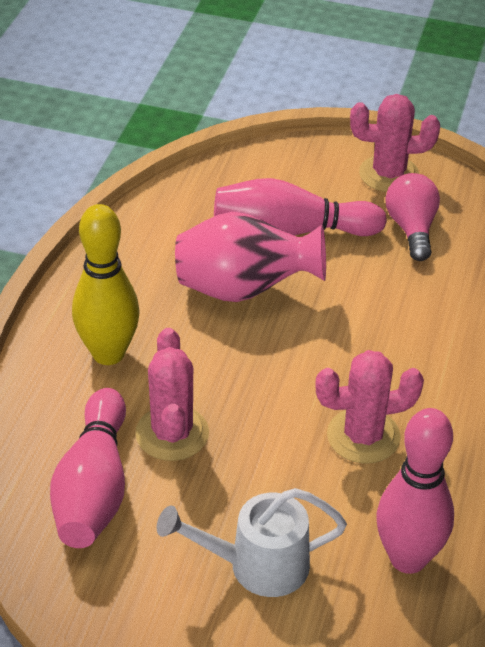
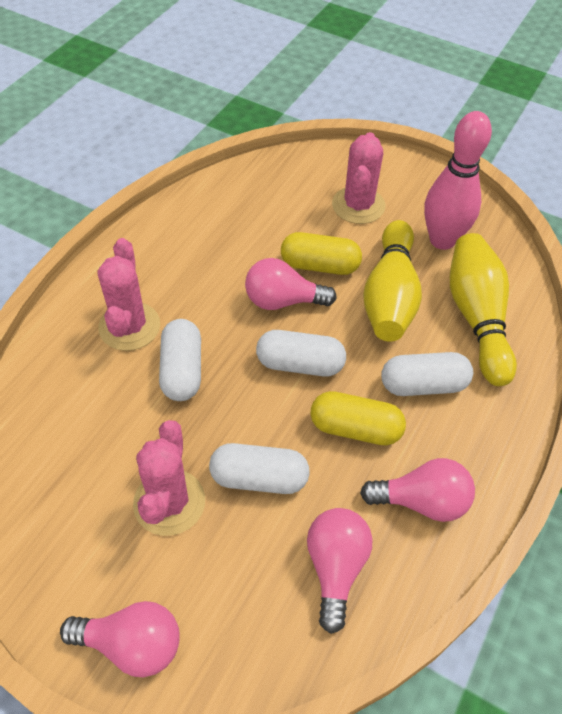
pink bowling pin: 3 -> 1
pink light bulb: 1 -> 4
pink vase: 1 -> 0
white capsule: 0 -> 4
white watering can: 1 -> 0
yellow bowling pin: 1 -> 2
yellow capsule: 0 -> 2

